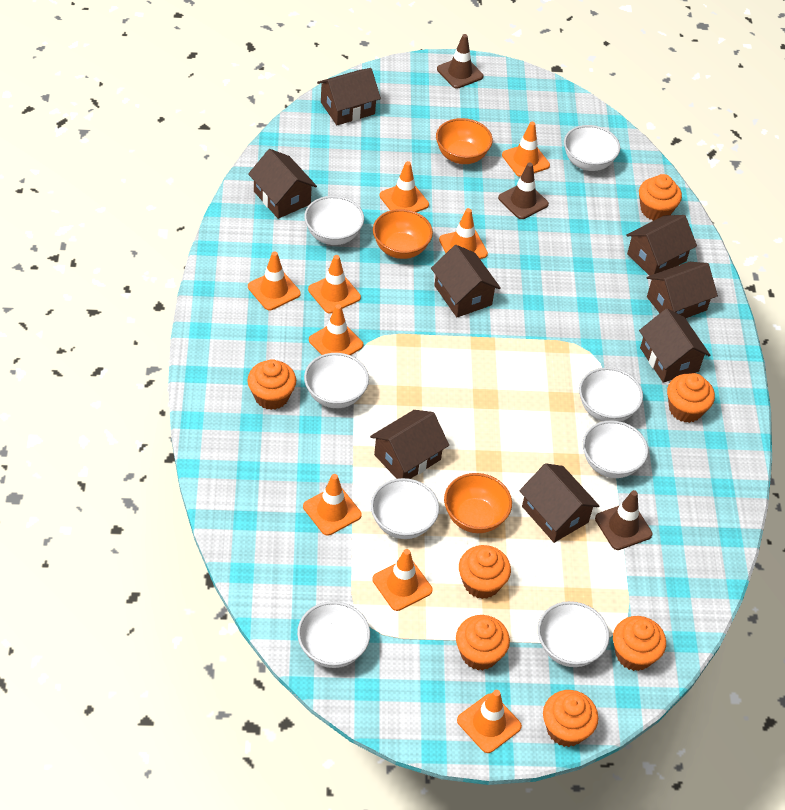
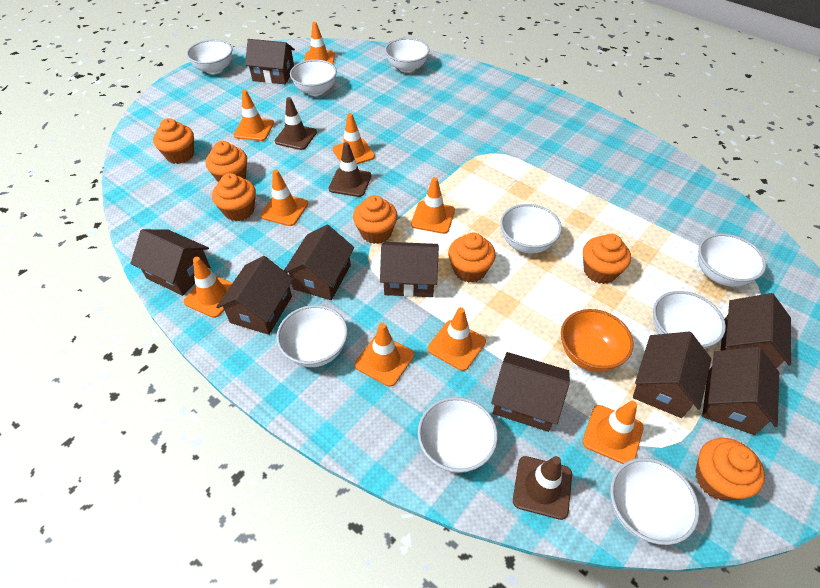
brown house: 8 -> 9
orange bowl: 3 -> 1
white bowl: 8 -> 9

